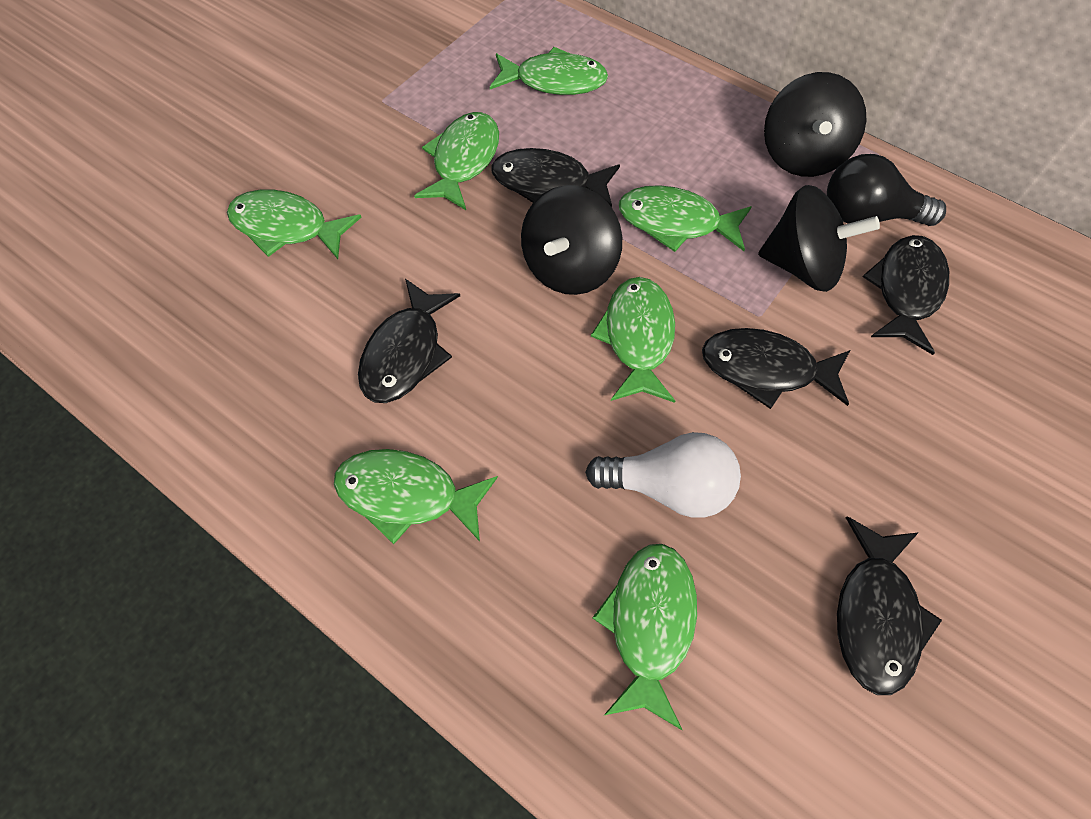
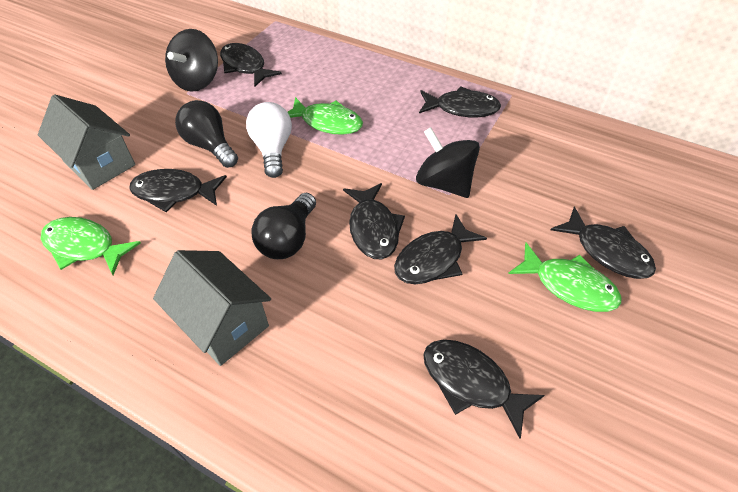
black fish: 5 -> 7
black light bulb: 1 -> 2
black spinning top: 3 -> 2
green fish: 7 -> 3
grey house: 0 -> 2

